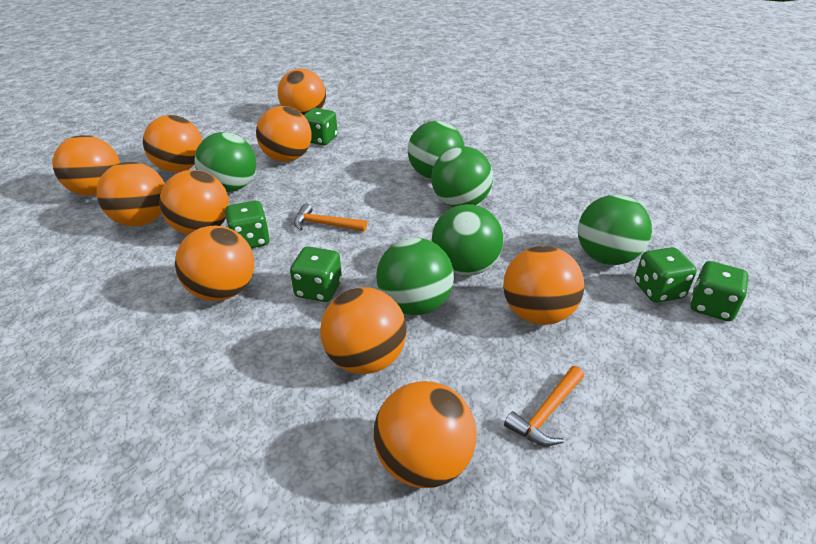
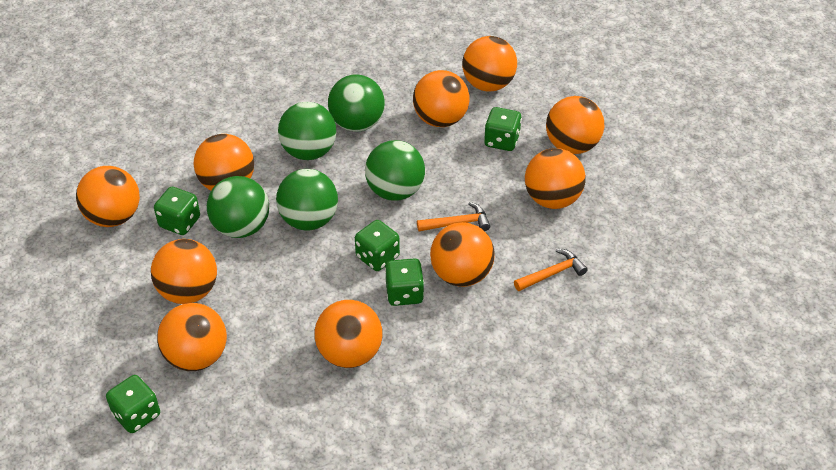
green ball: 6 -> 5

